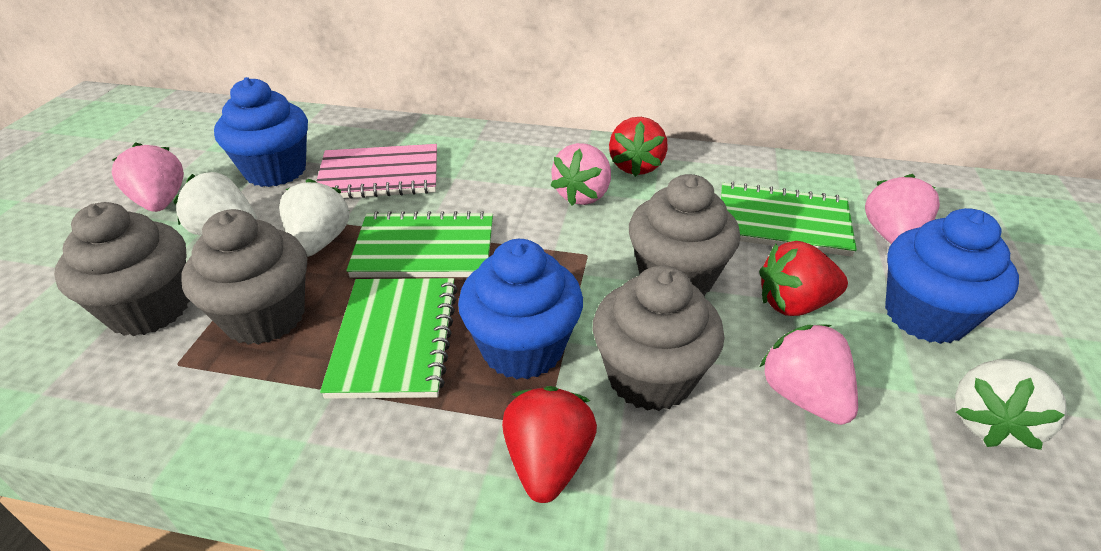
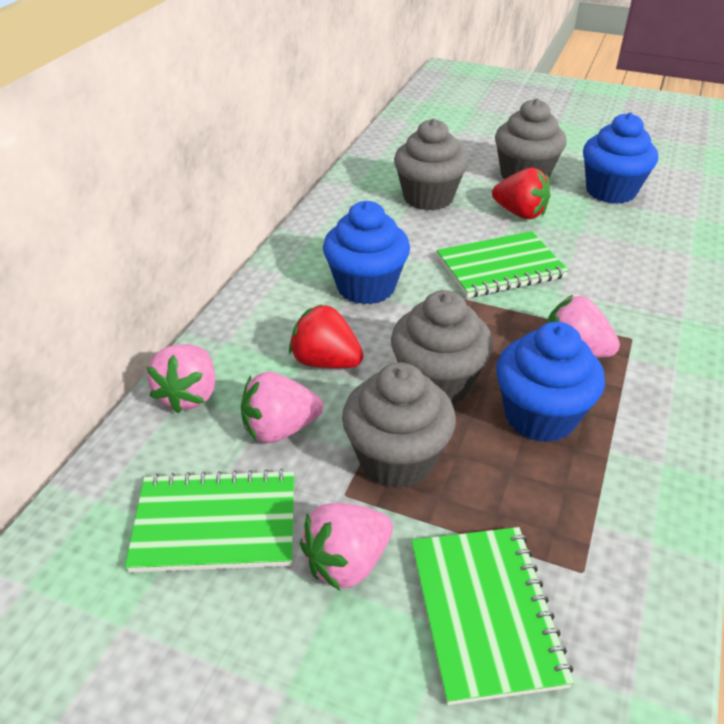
pink notebook: 1 -> 0
red strawberry: 3 -> 2
white strawberry: 3 -> 0

